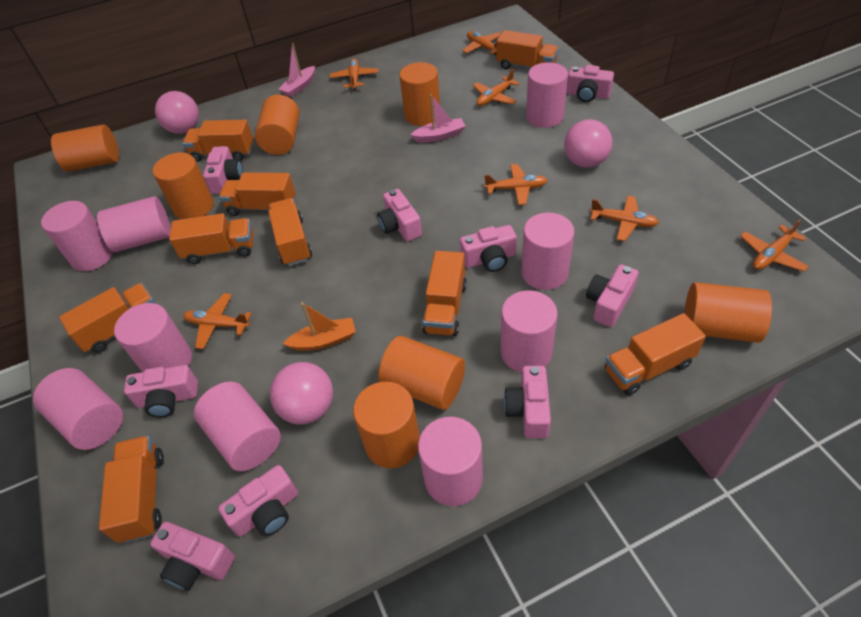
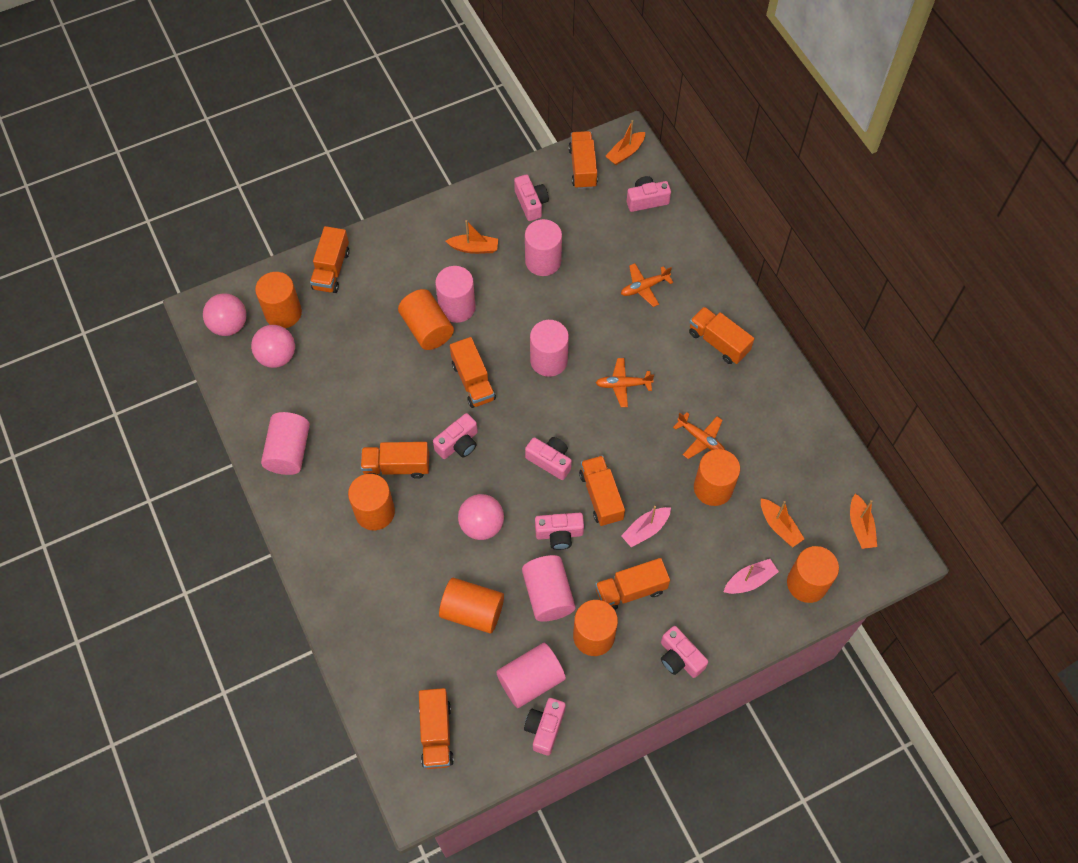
orange boat: 1 -> 4
orange plane: 7 -> 3
orange truck: 9 -> 8
pink camera: 9 -> 7
pink cylinder: 9 -> 6

